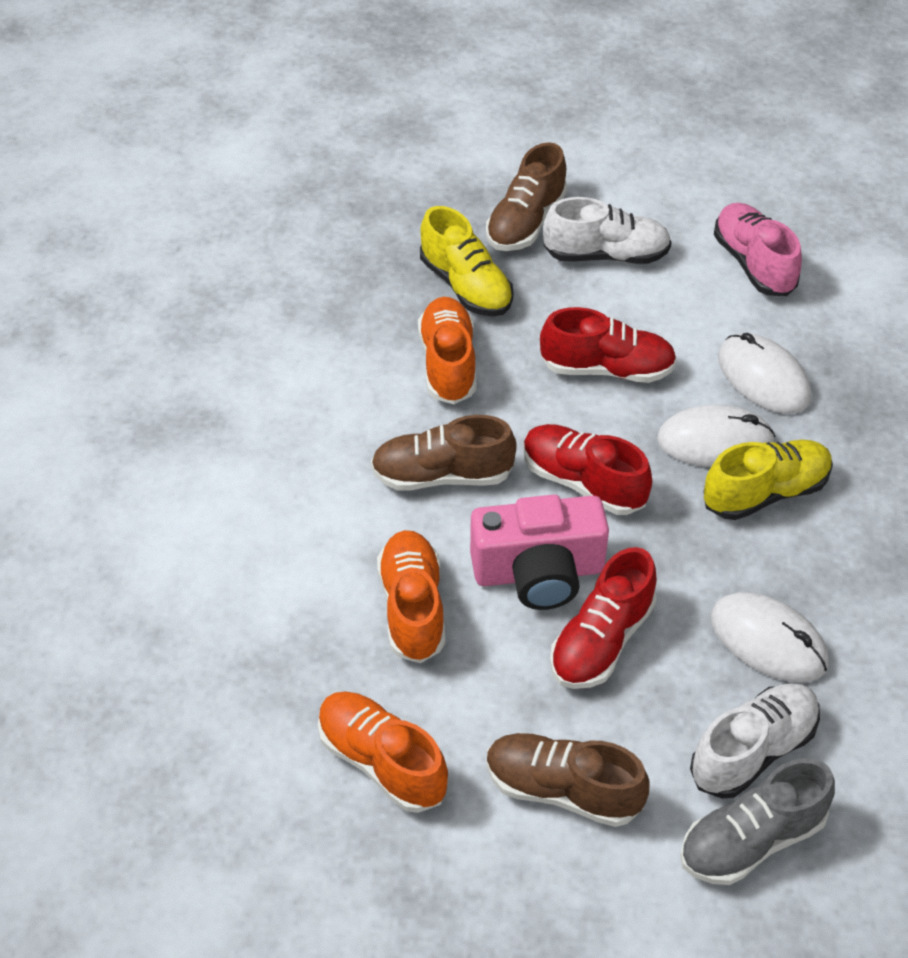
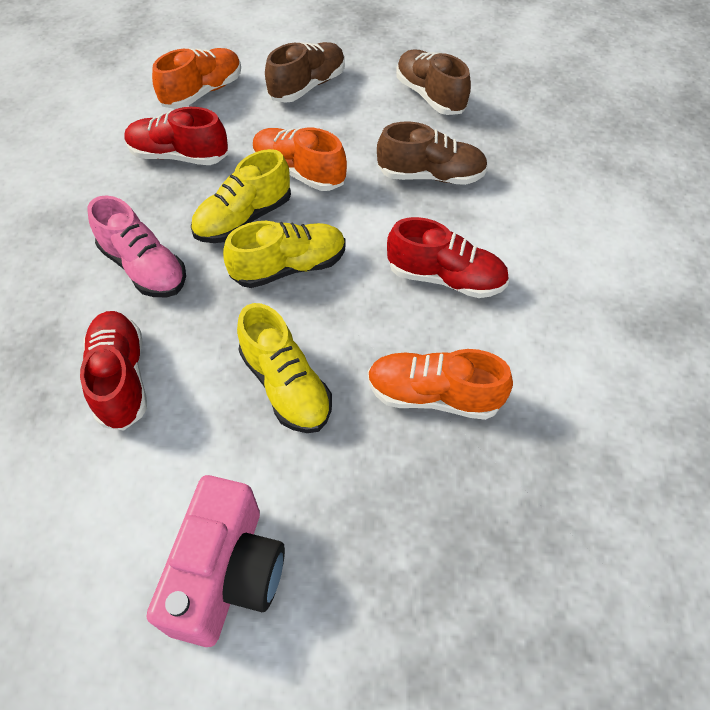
grey shoe: 1 -> 0
white mouse: 3 -> 0
white shoe: 2 -> 0
yellow shoe: 2 -> 3

